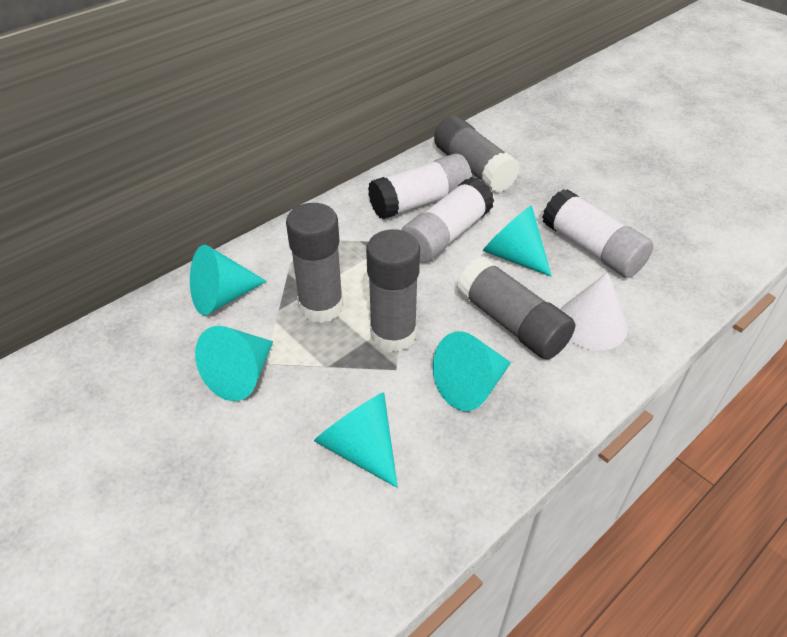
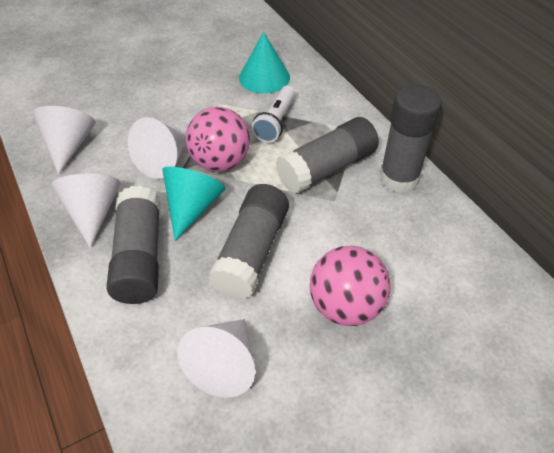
pink ball: 0 -> 2
turquoise cone: 5 -> 2
white cone: 1 -> 4
white flashlight: 0 -> 1
white glue stick: 3 -> 0

